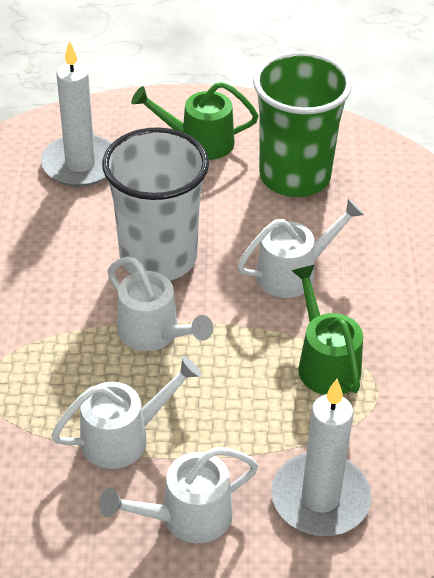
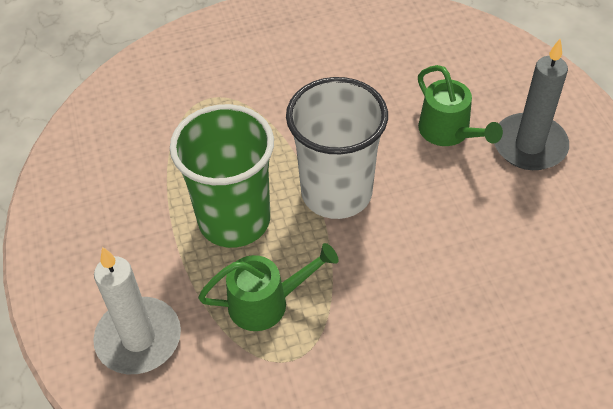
grey candle: 0 -> 1
white candle: 2 -> 1
white watering can: 4 -> 0

